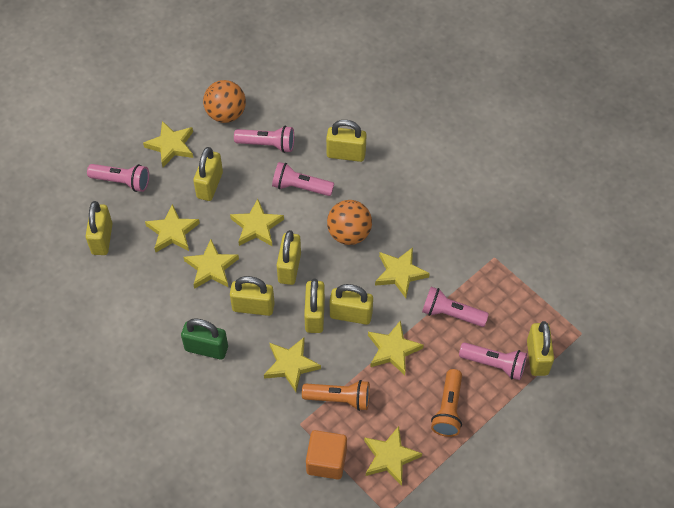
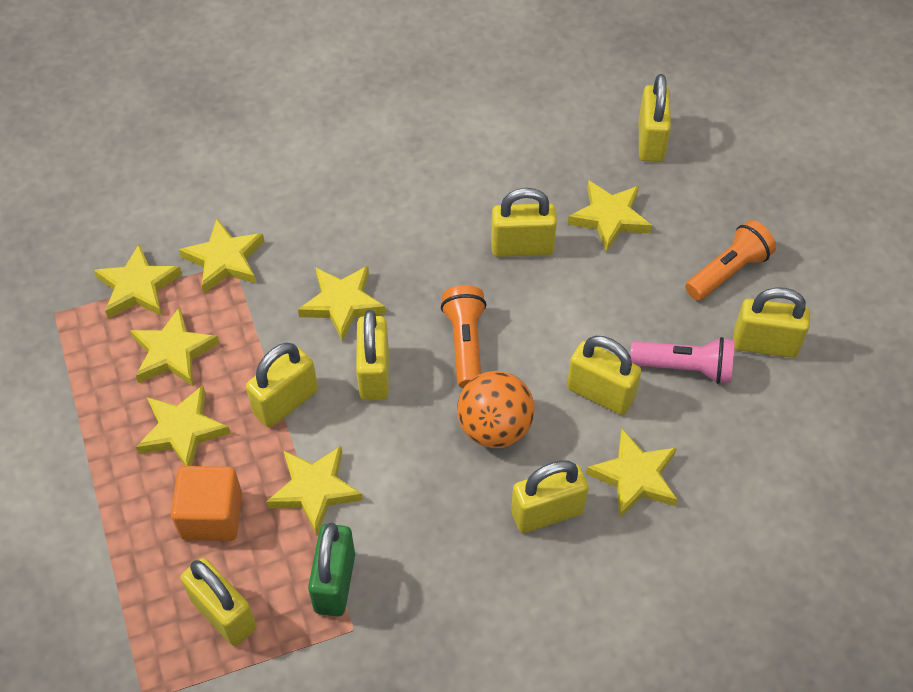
orange ball: 2 -> 1
pink flashlight: 5 -> 1

